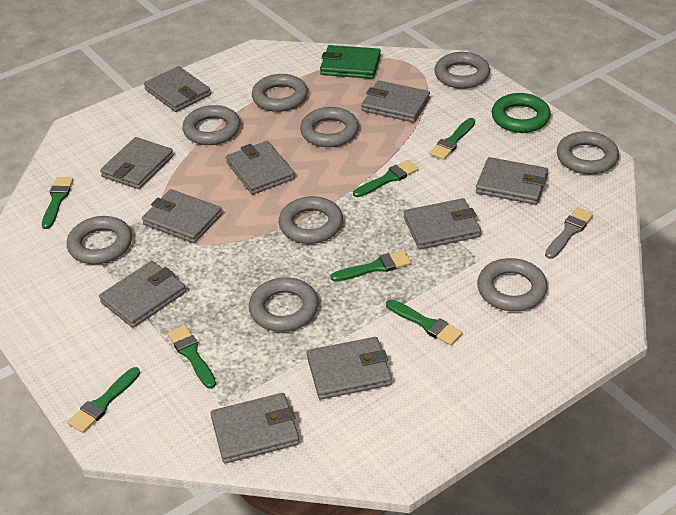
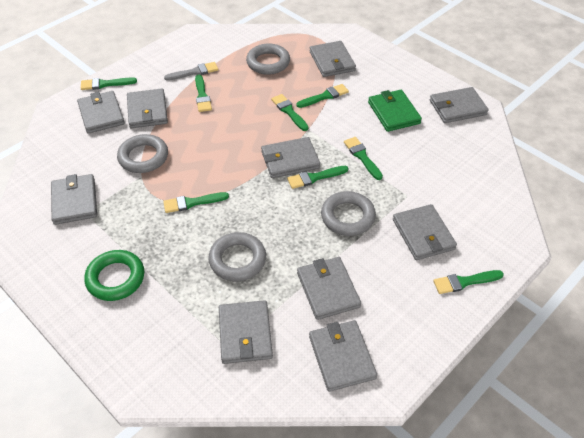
green brush: 7 -> 8
grey ring: 9 -> 4

